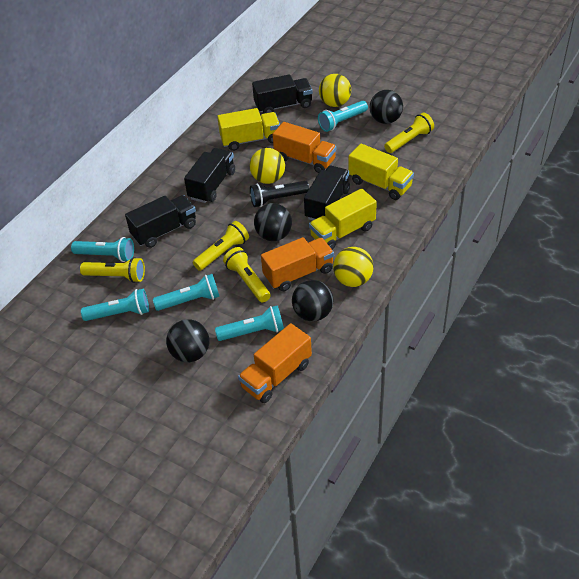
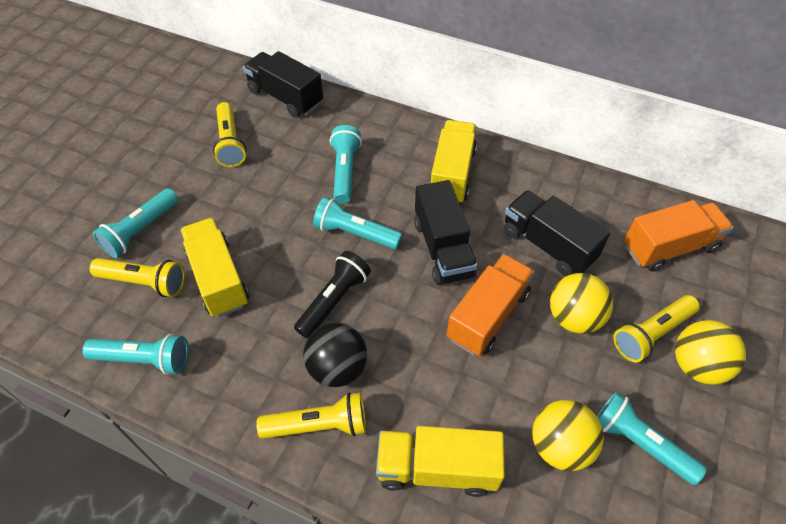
black ball: 4 -> 1
black truck: 4 -> 3
orange truck: 3 -> 2

